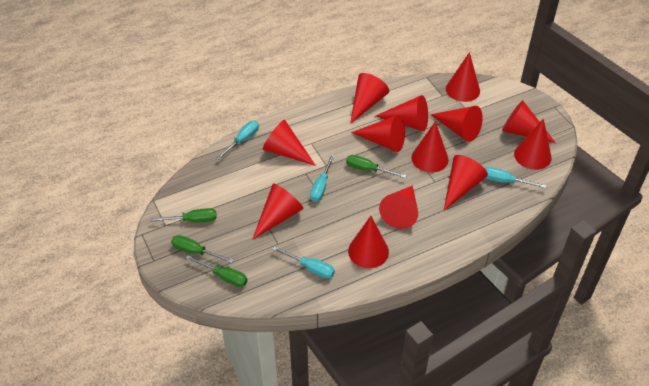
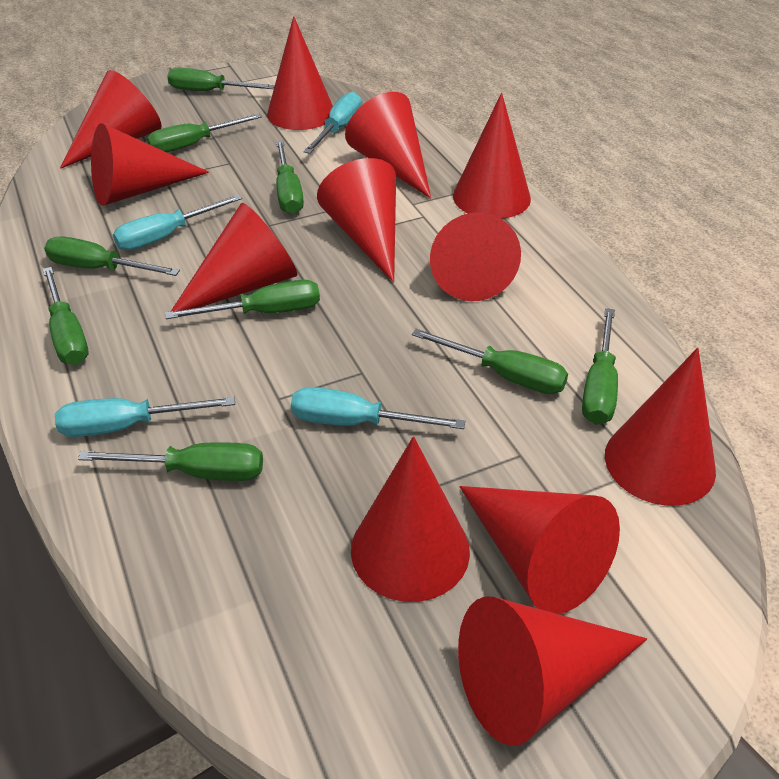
green screwdriver: 4 -> 9
red cone: 13 -> 12

